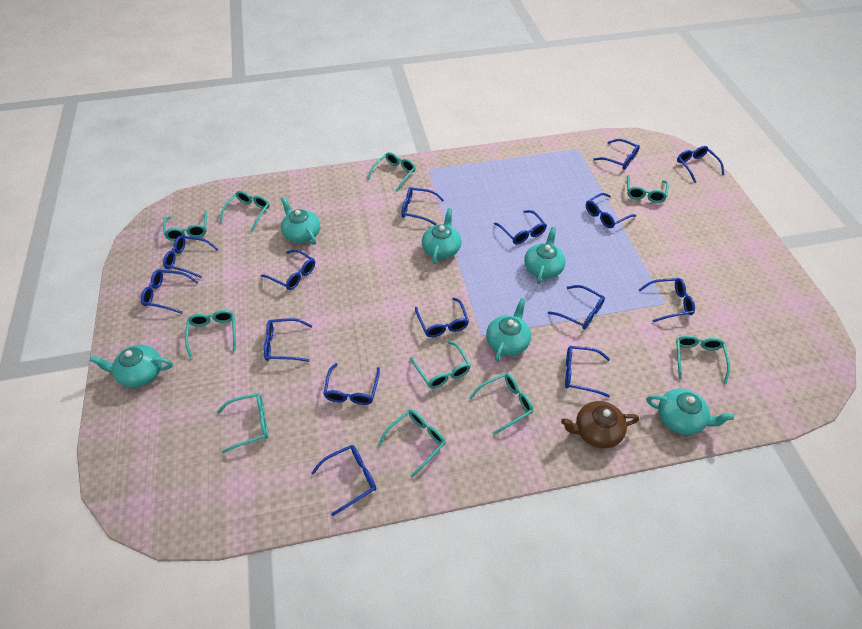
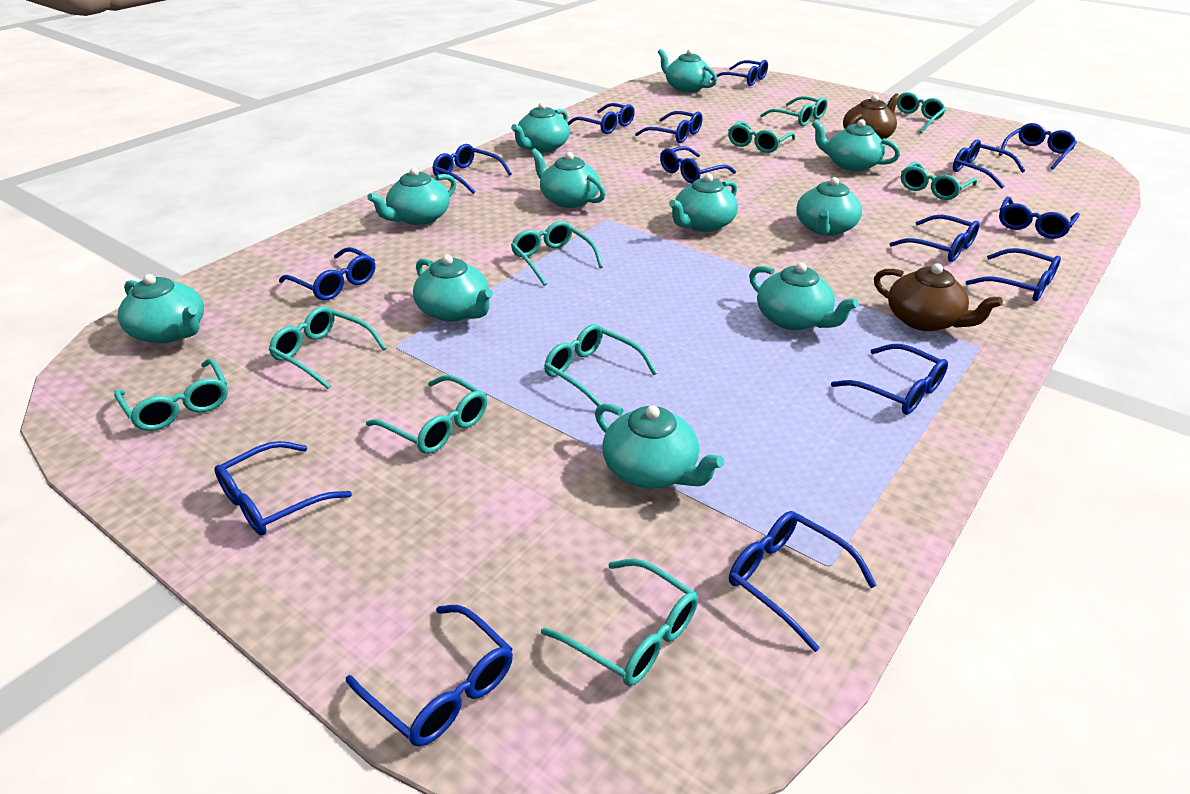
brown teapot: 1 -> 2
turquoise teapot: 6 -> 11

